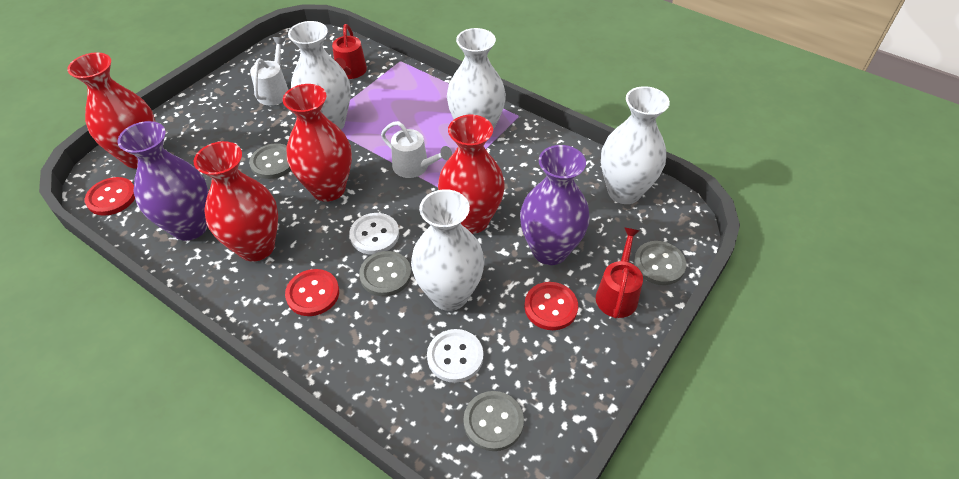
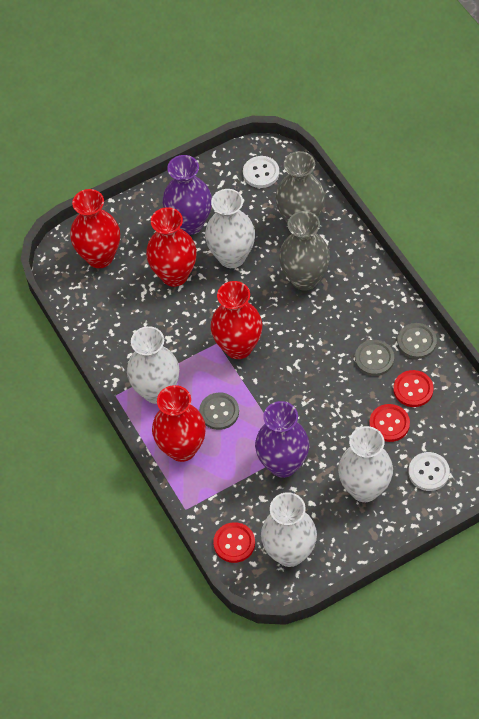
grey button: 4 -> 3
grey vase: 0 -> 2
red watering can: 2 -> 0
white watering can: 2 -> 0

